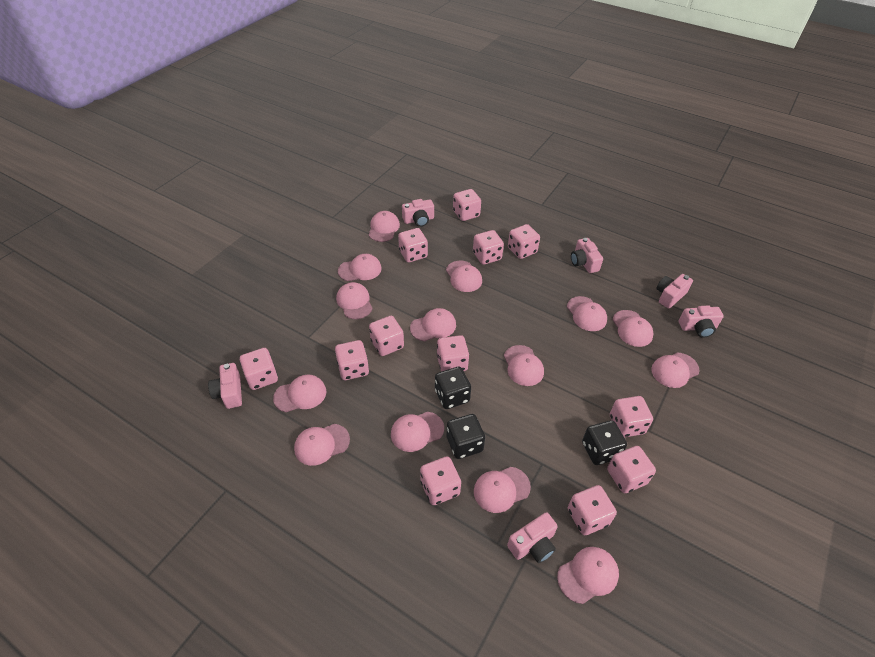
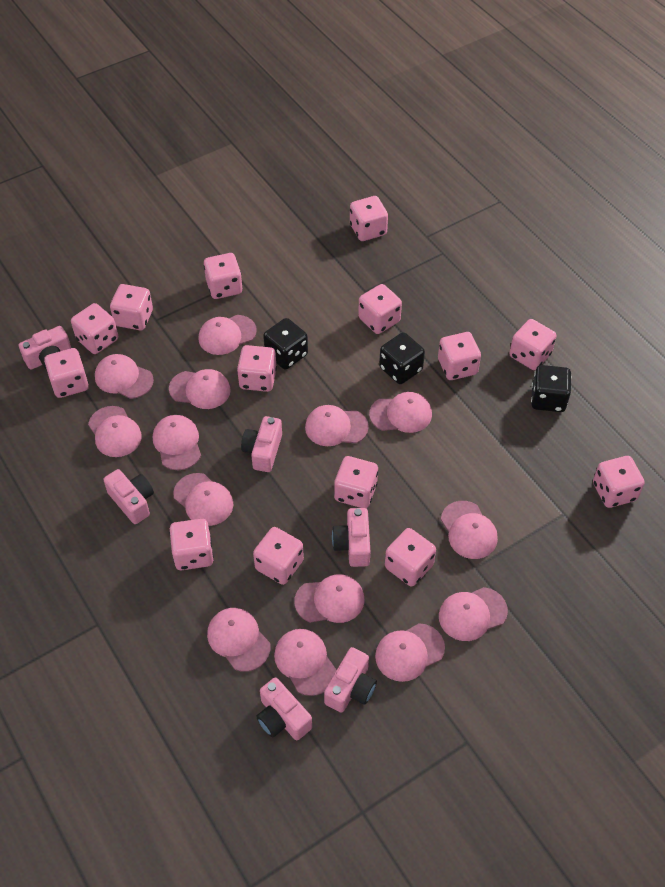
pink dice: 12 -> 14

